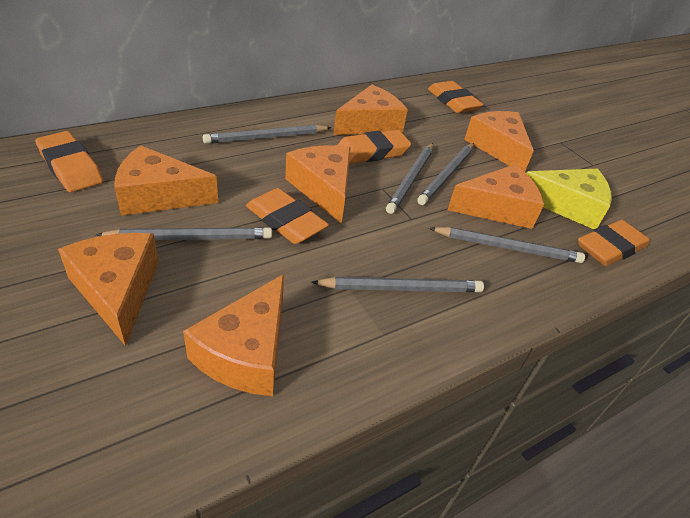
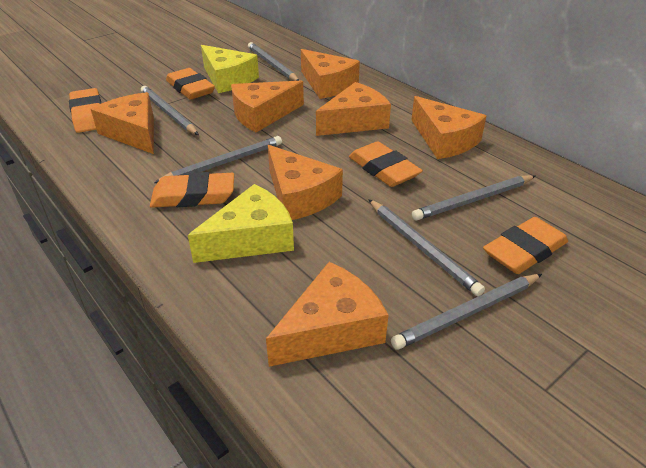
yellow cheese: 1 -> 2

